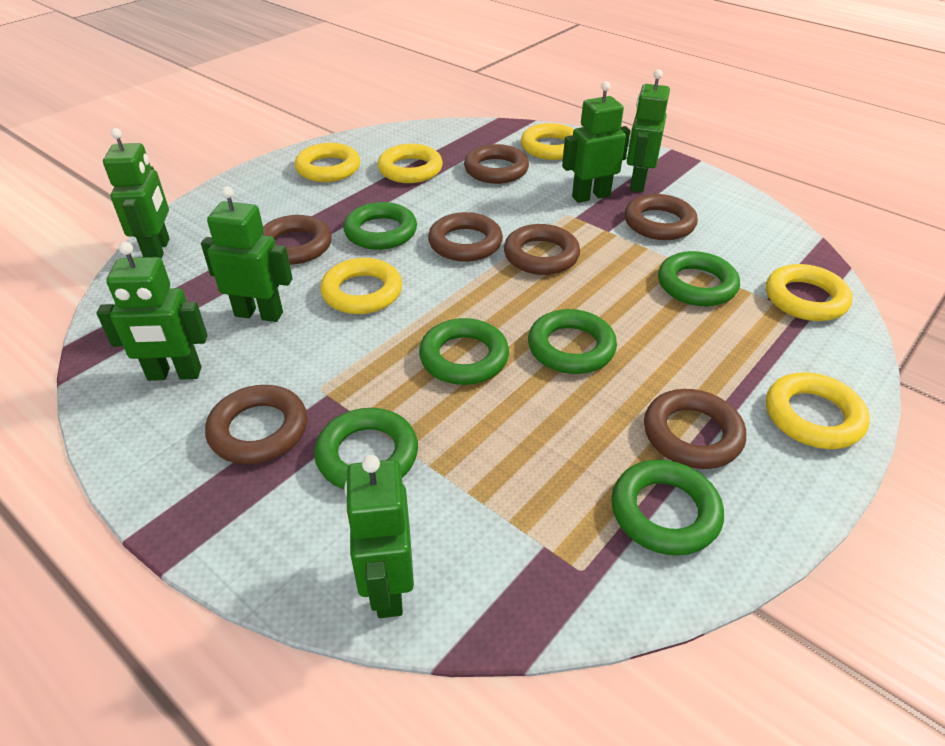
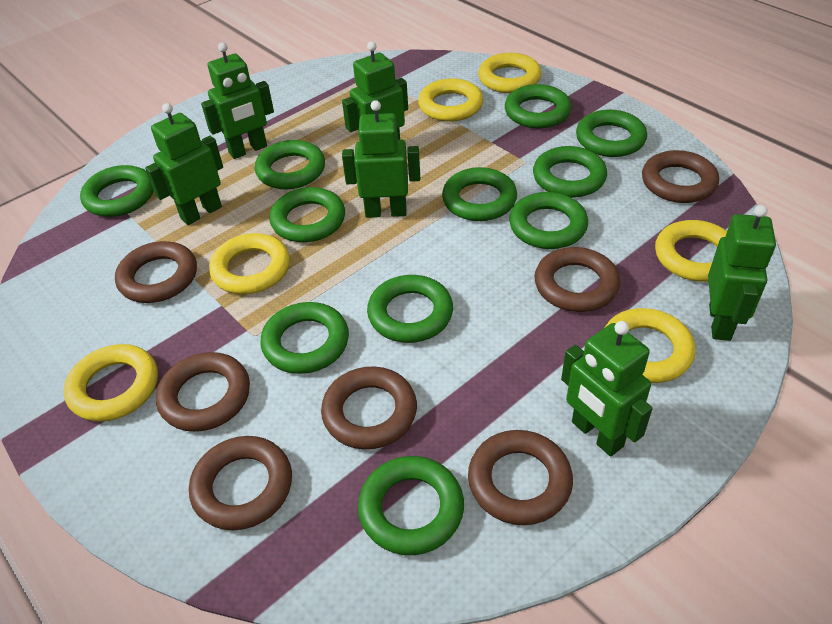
green ring: 6 -> 11

